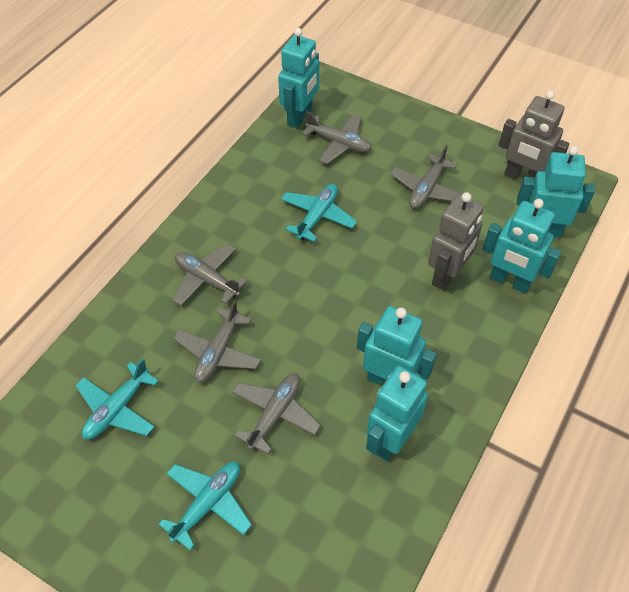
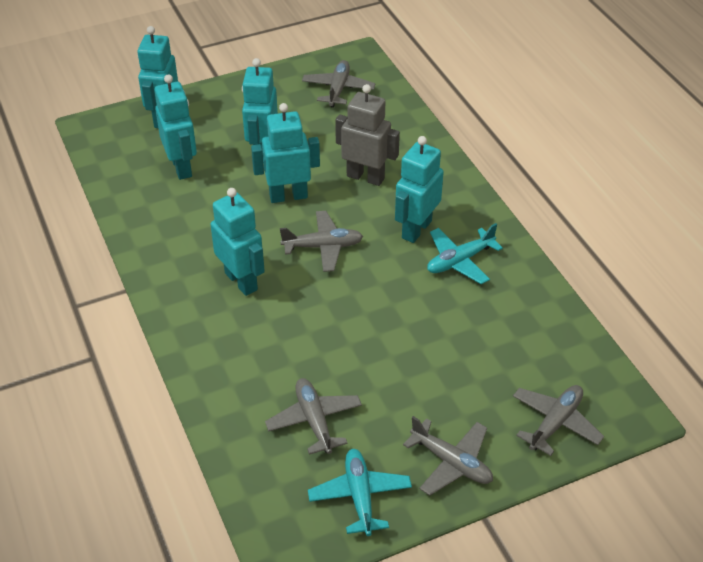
grey robot: 2 -> 1
turquoise plane: 3 -> 2
turquoise robot: 5 -> 6

